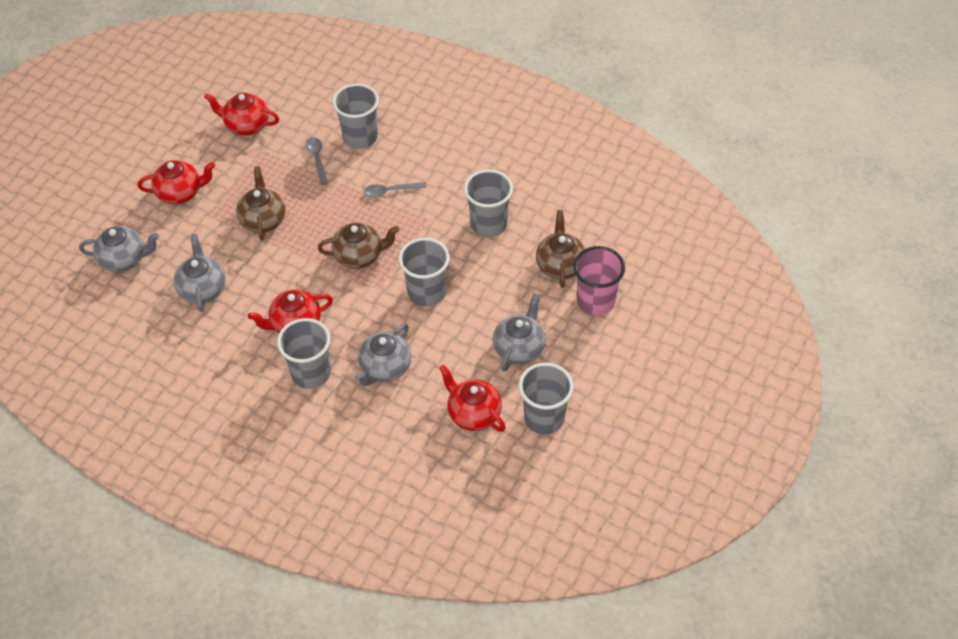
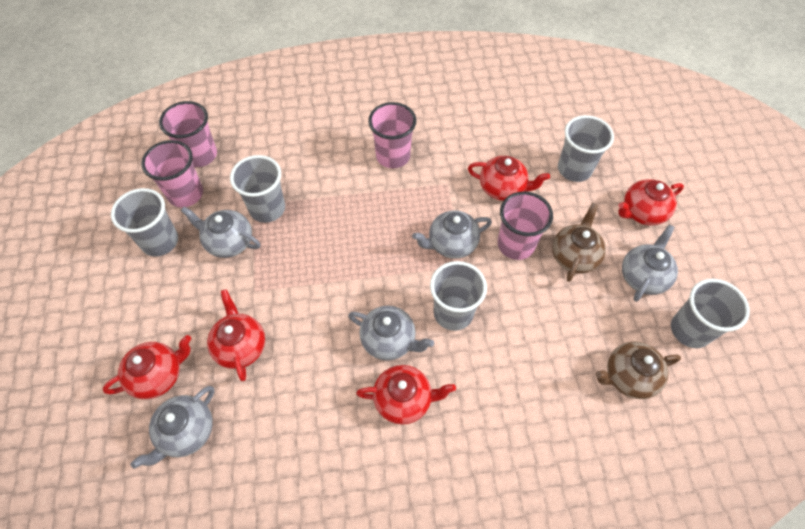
brown teapot: 3 -> 2
grey spoon: 2 -> 0
grey teapot: 4 -> 5
pink cup: 1 -> 4
red teapot: 4 -> 5

